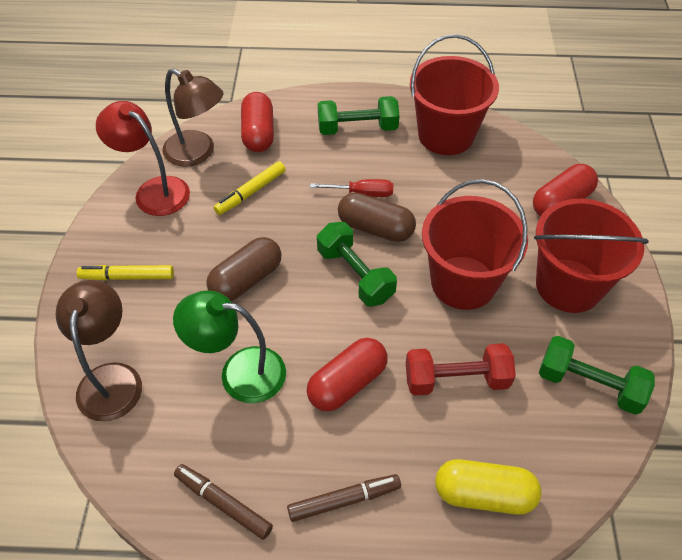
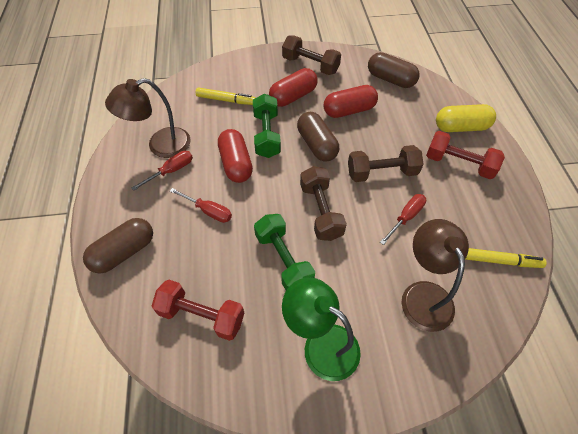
brown capsule: 2 -> 3
brown dumbbell: 0 -> 3
brown marker: 2 -> 0
green dumbbell: 3 -> 2
red bucket: 3 -> 0
red dumbbell: 1 -> 2
red lamp: 1 -> 0
red screwdriver: 1 -> 3

